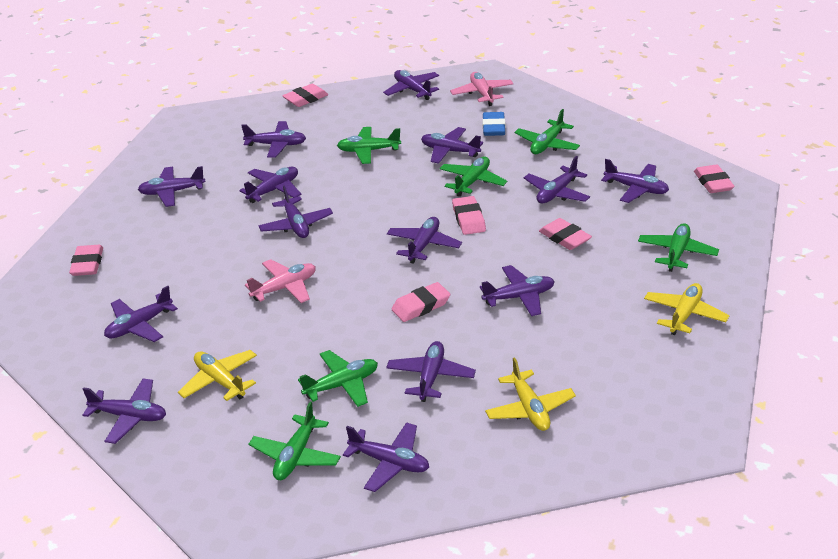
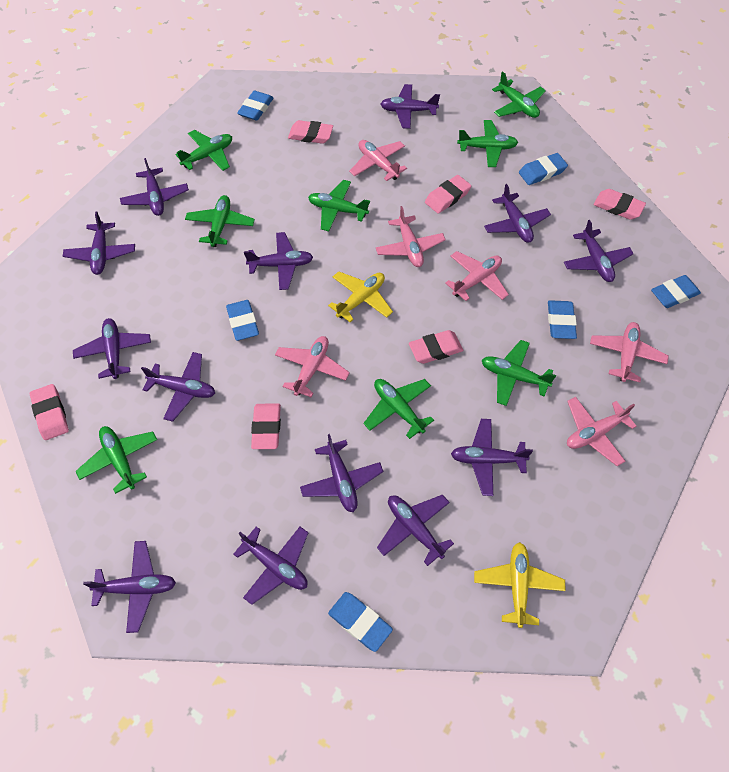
blue eraser: 1 -> 6
green plane: 6 -> 8
pink plane: 2 -> 6
purple plane: 14 -> 13
yellow plane: 3 -> 2

